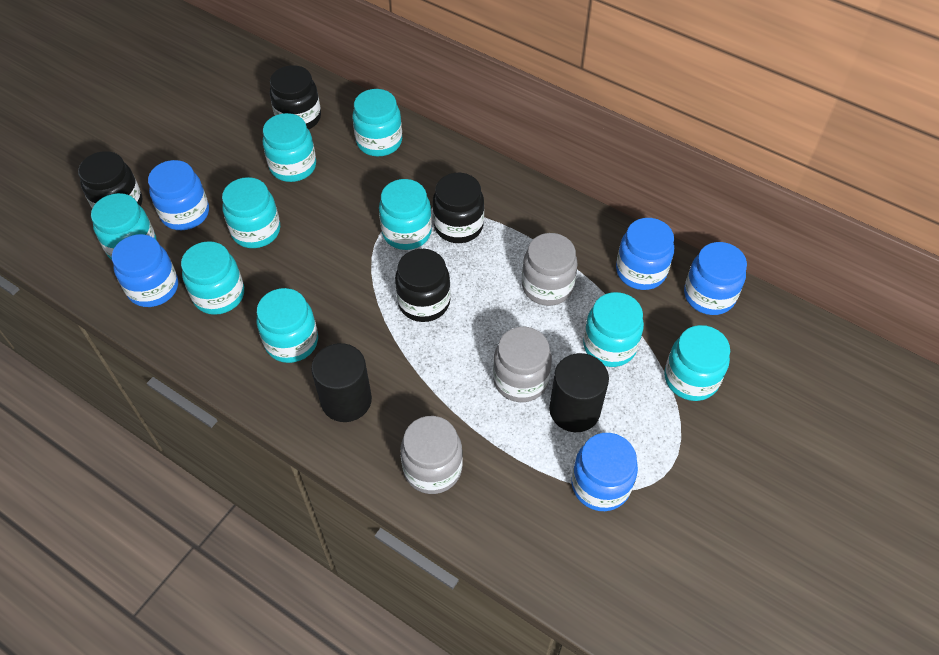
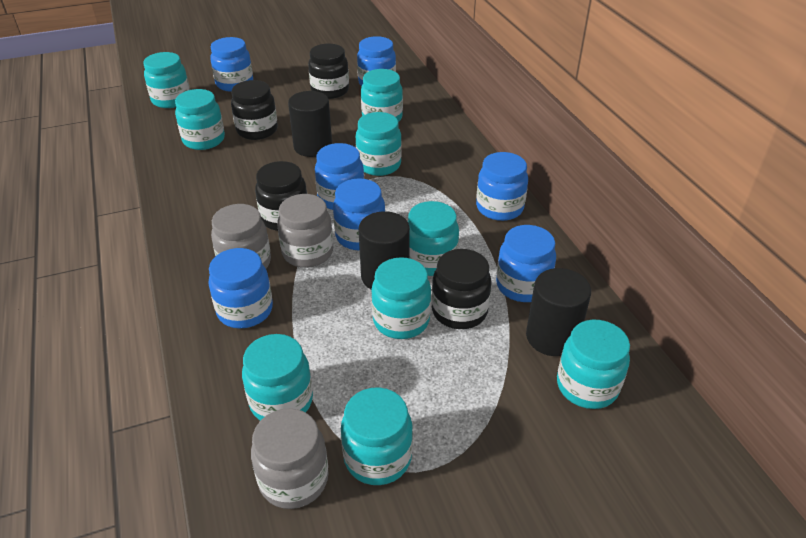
black cylinder: 2 -> 3
blue jar: 5 -> 7

